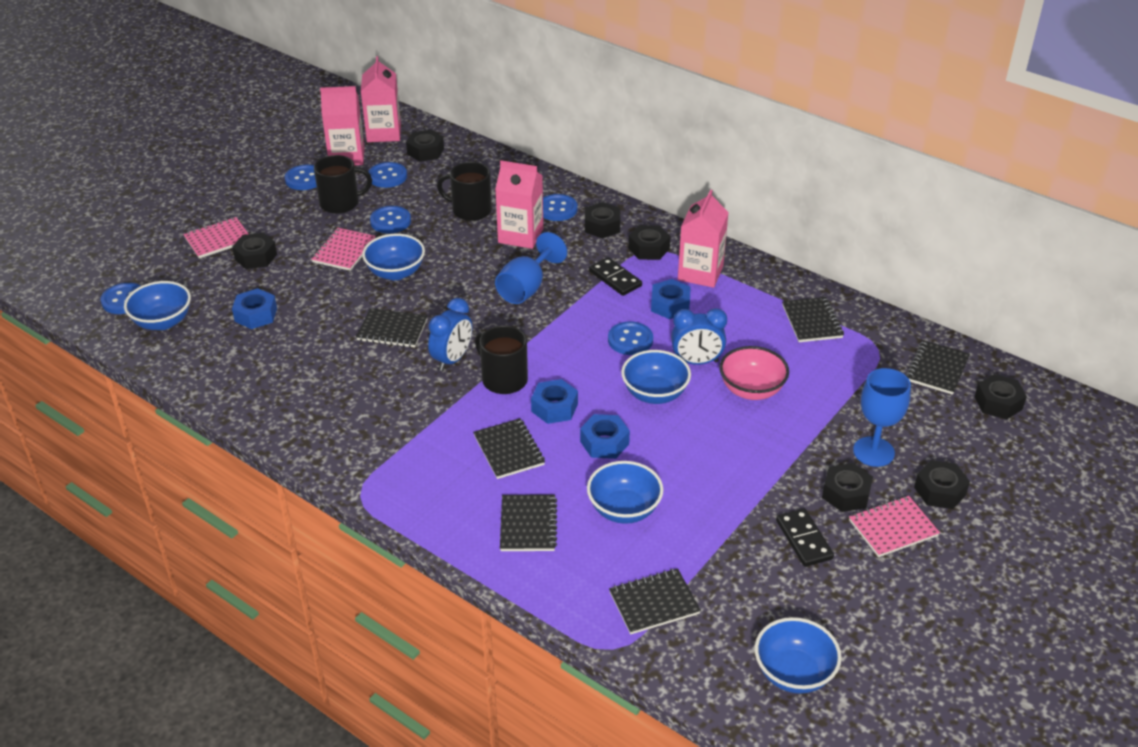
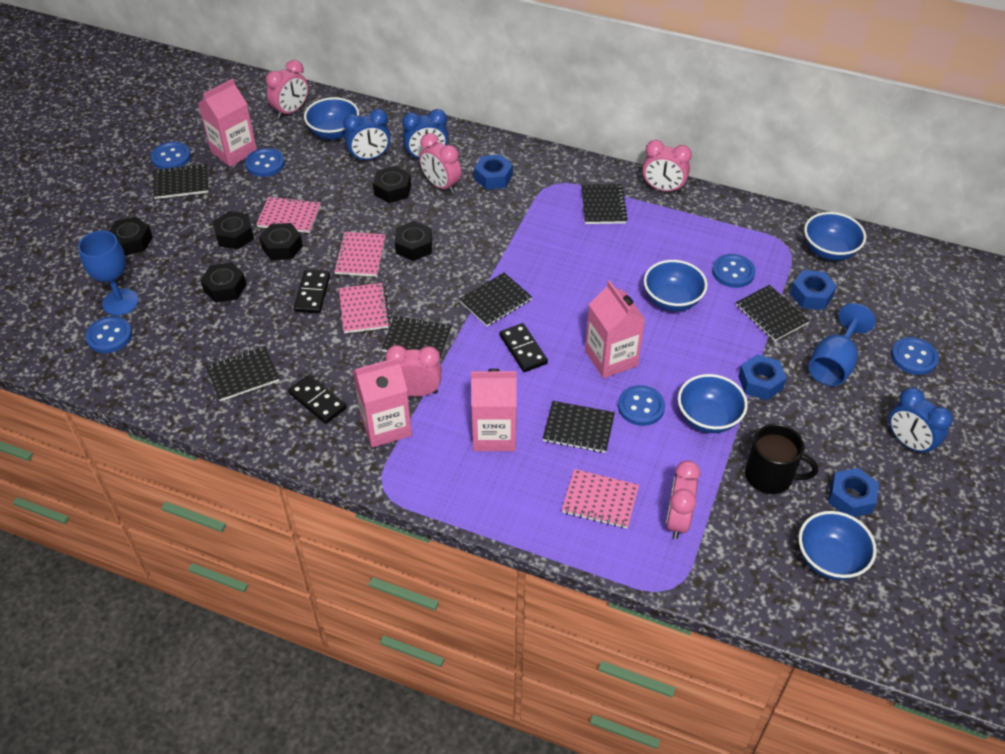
black domino: 2 -> 3
black mug: 3 -> 1
black notebook: 6 -> 7
black nut: 7 -> 6
blue clock: 2 -> 3
pink bowl: 1 -> 0
pink clock: 0 -> 5
pink notebook: 3 -> 4

